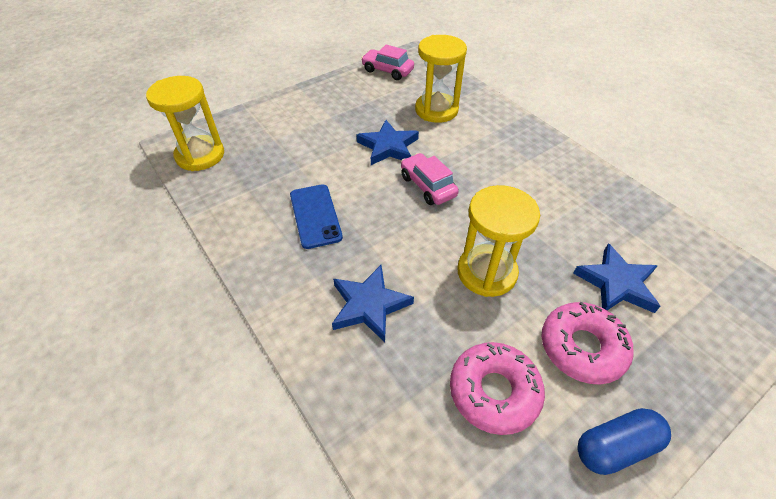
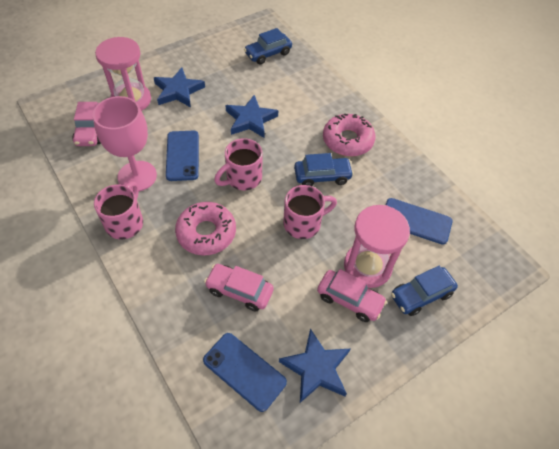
blue capsule: 1 -> 0
blue car: 0 -> 3
blue phone: 1 -> 3
pink car: 2 -> 3
pink goblet: 0 -> 1
pink hourglass: 0 -> 2
pink mug: 0 -> 3
yellow hourglass: 3 -> 0

